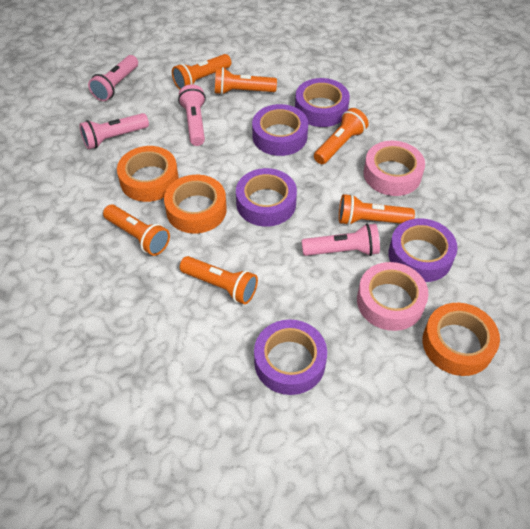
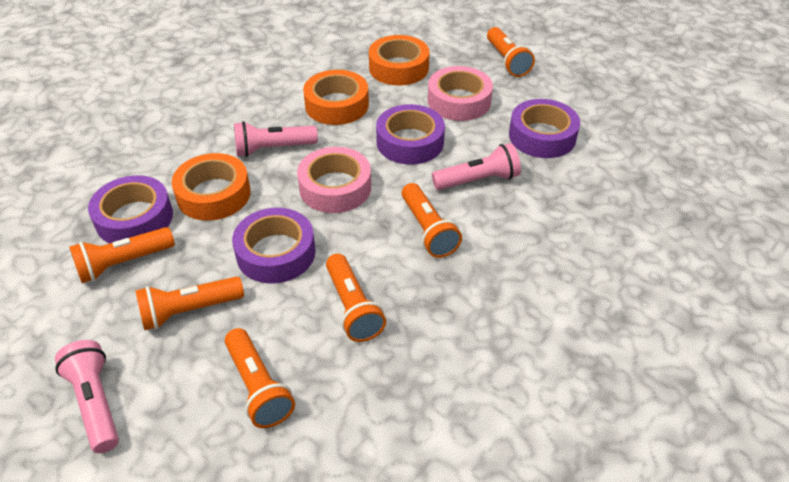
pink flashlight: 4 -> 3
purple tape: 5 -> 4

